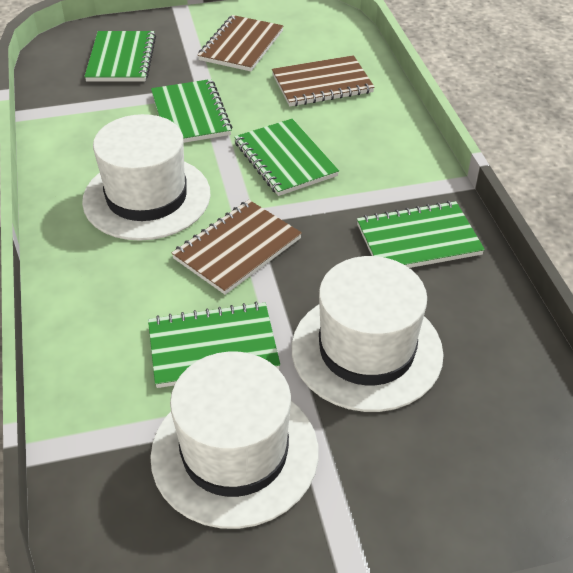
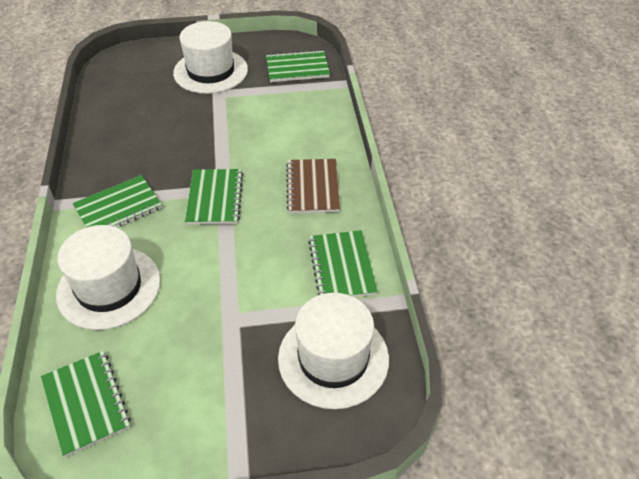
brown notebook: 3 -> 1

